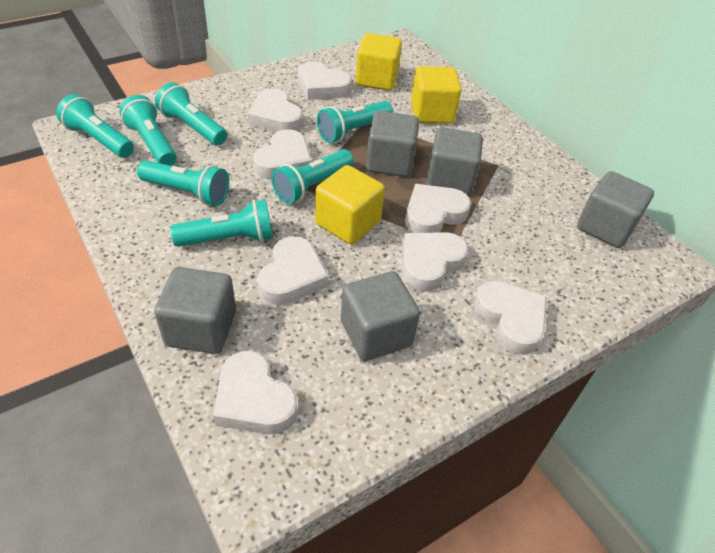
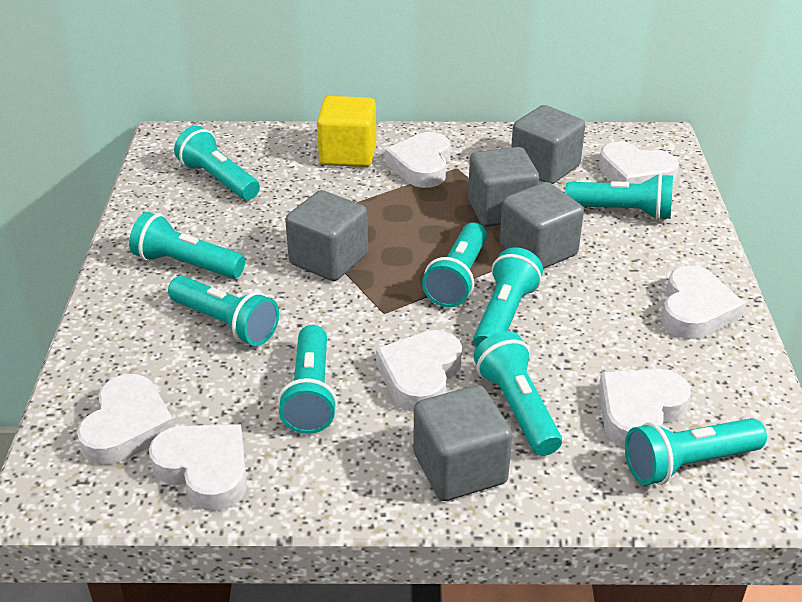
turquoise flashlight: 7 -> 9
white heart: 8 -> 7
yellow cube: 3 -> 1

